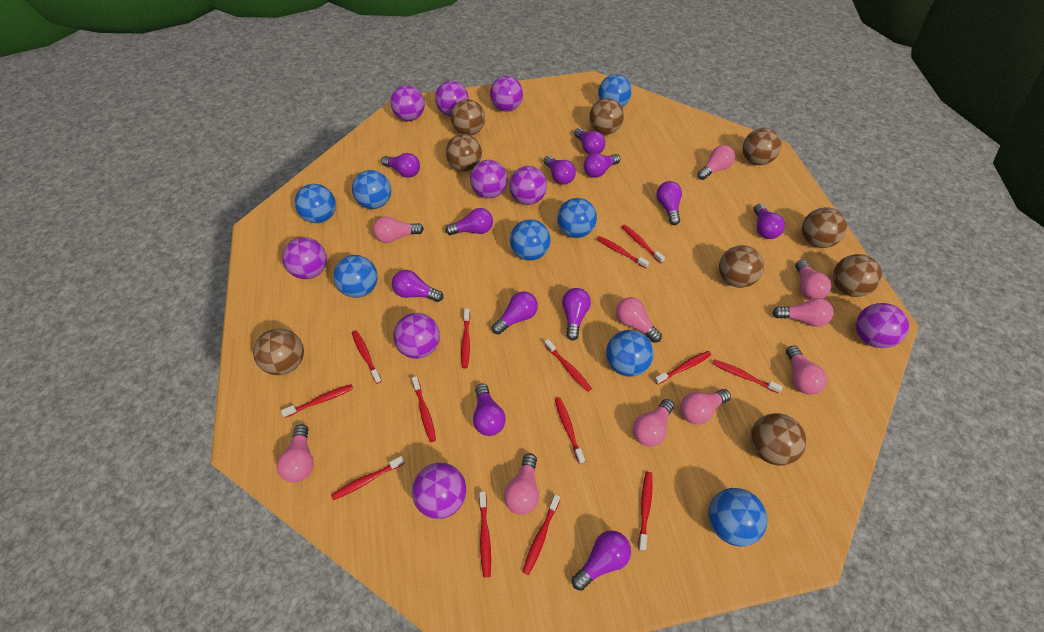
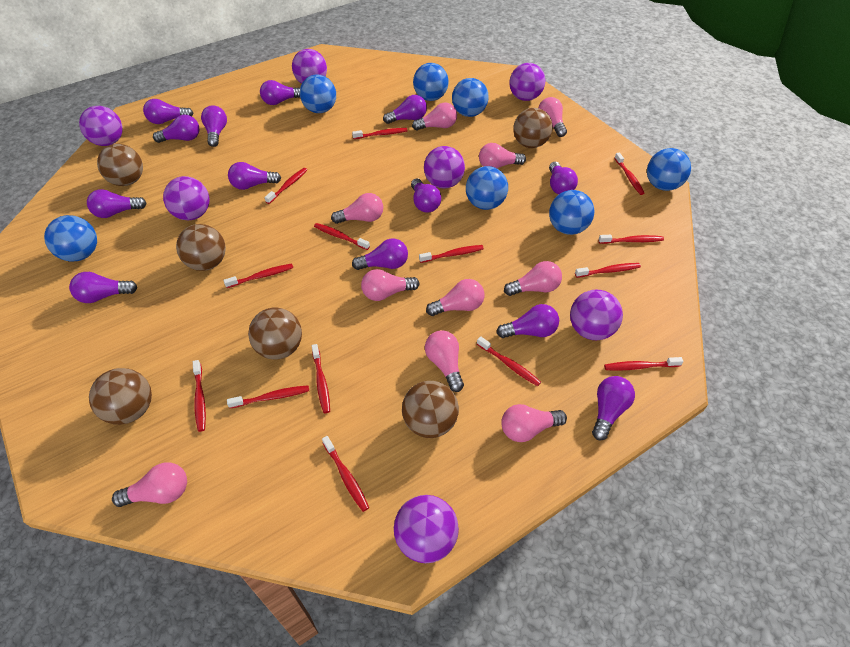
blue ball: 8 -> 7
brown ball: 9 -> 6
purple ball: 9 -> 7
purple light bulb: 12 -> 13

